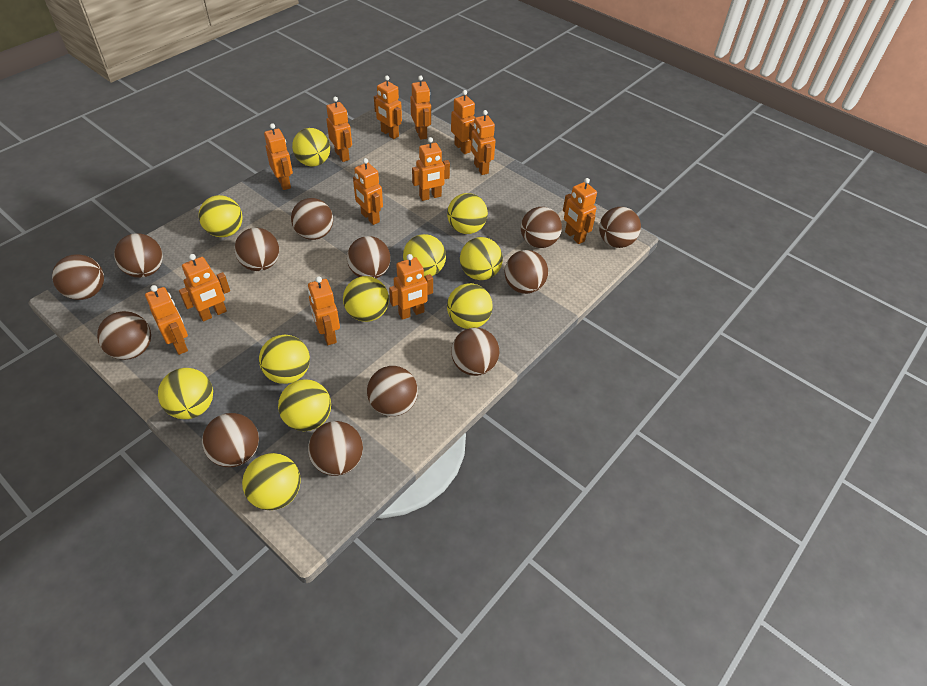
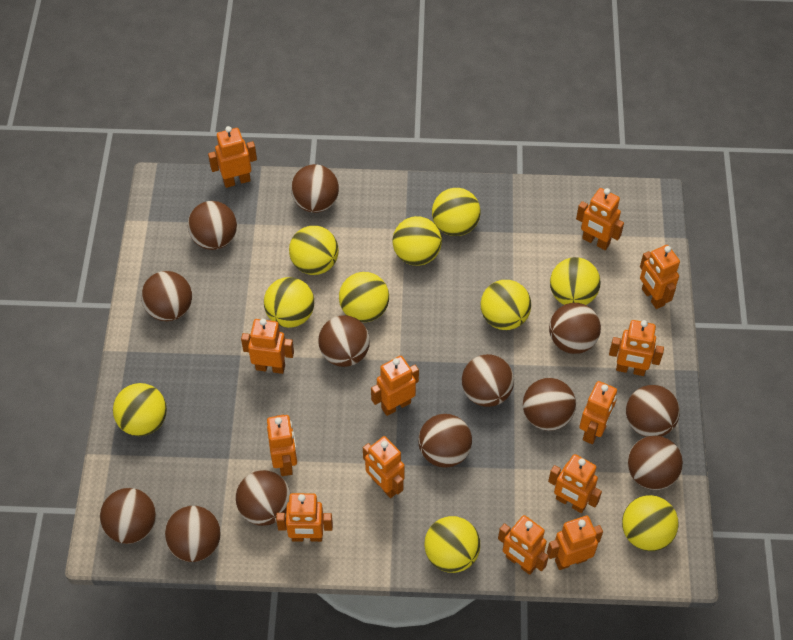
yellow ball: 11 -> 10

